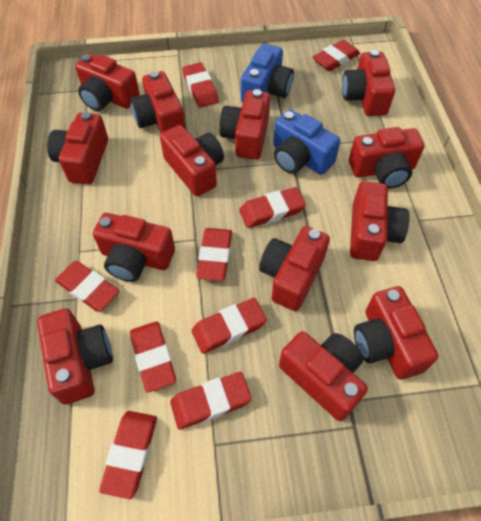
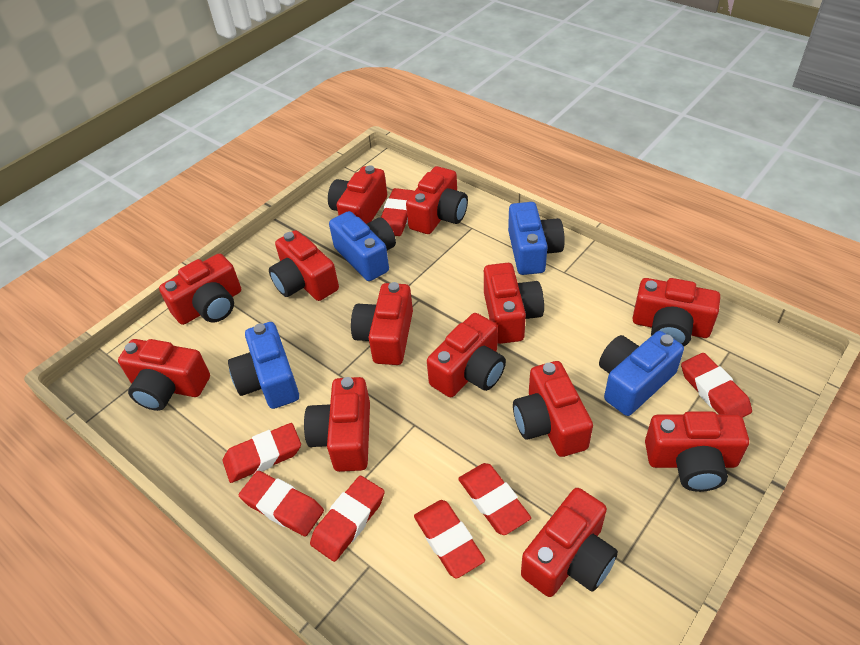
blue camera: 2 -> 4
red eraser: 9 -> 7

